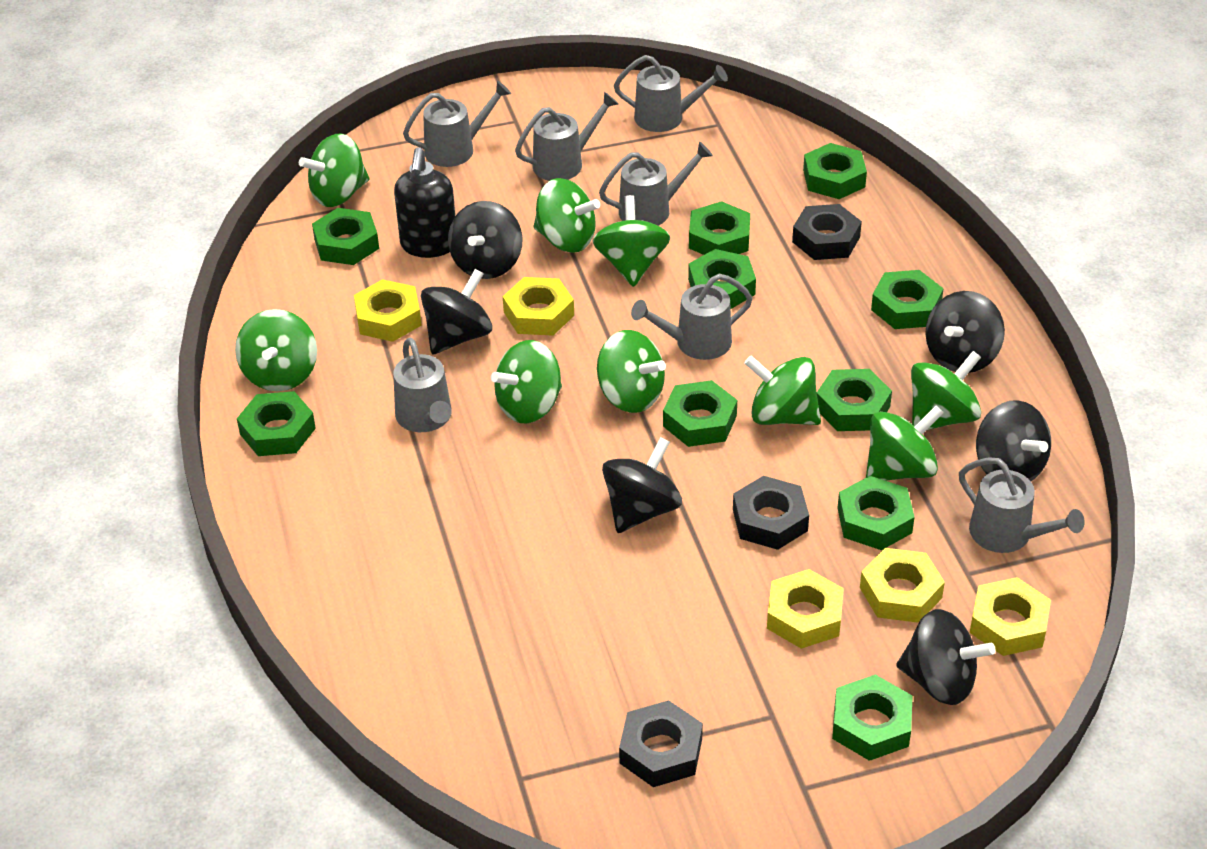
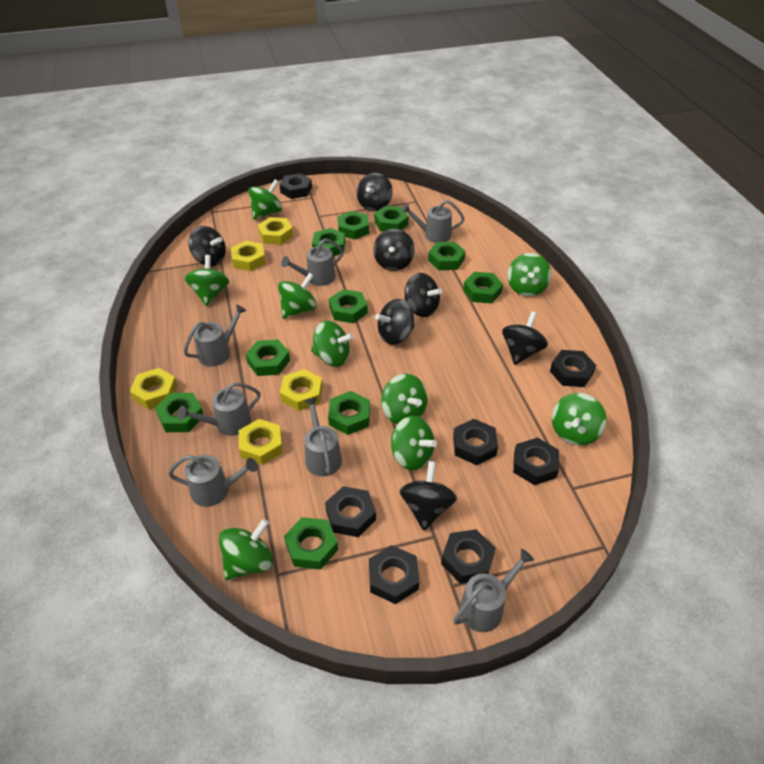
black nut: 3 -> 7
black soap dispenser: 1 -> 0
black spinning top: 6 -> 7

